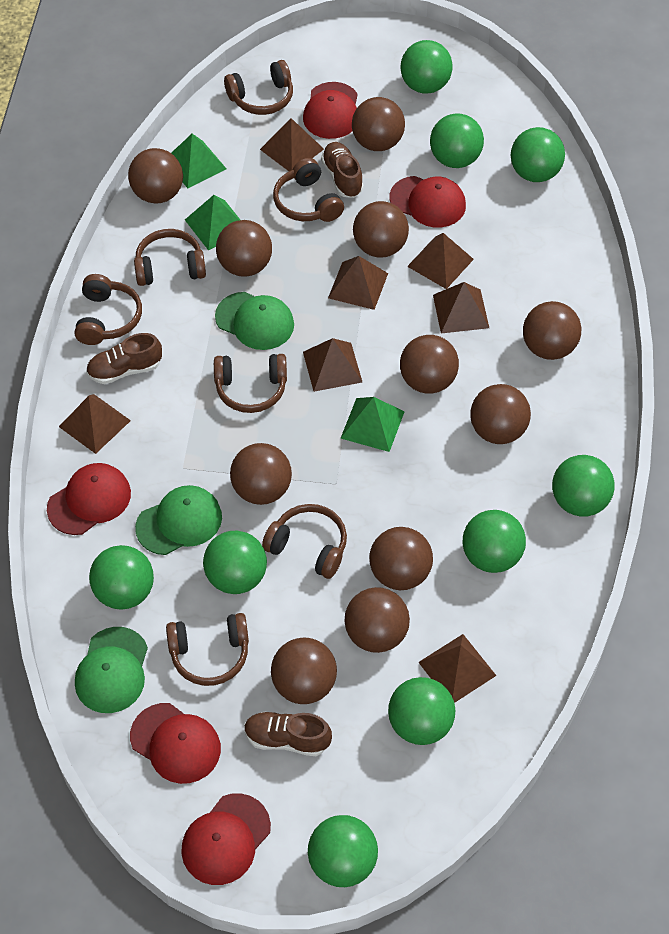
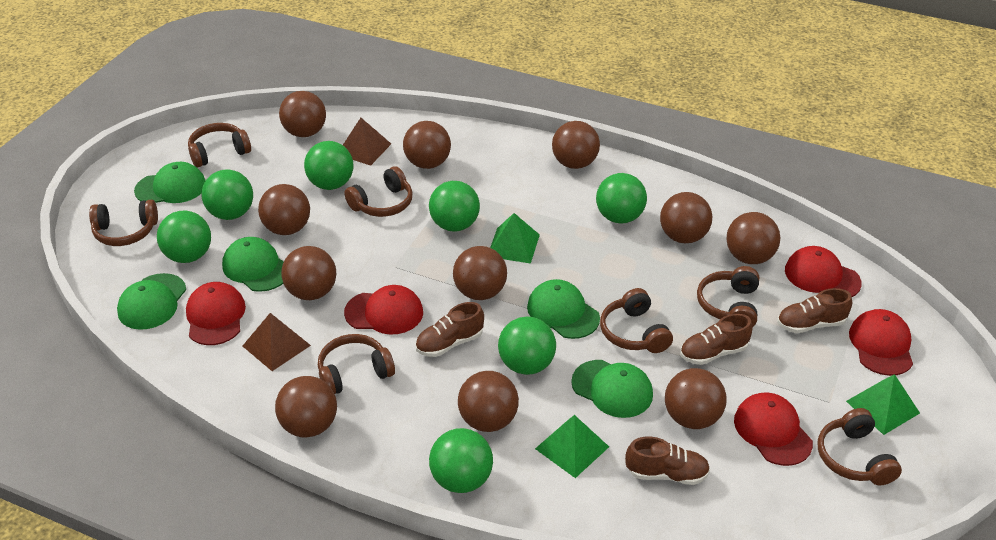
brown pyramid: 7 -> 2
brown shoe: 3 -> 4
green ball: 9 -> 7
green cap: 3 -> 5

